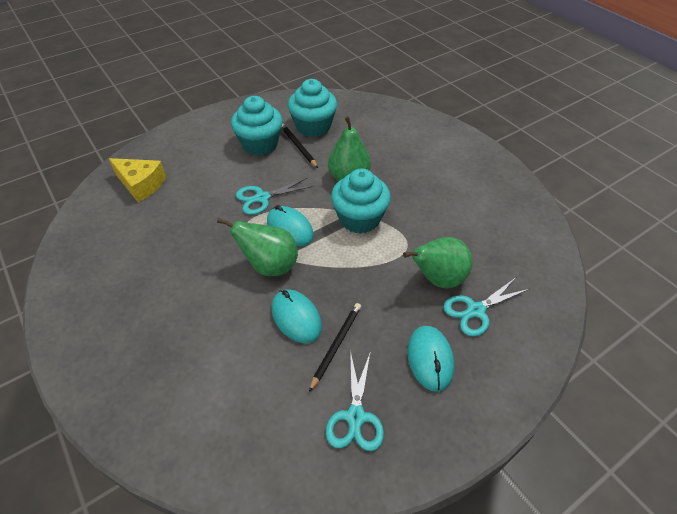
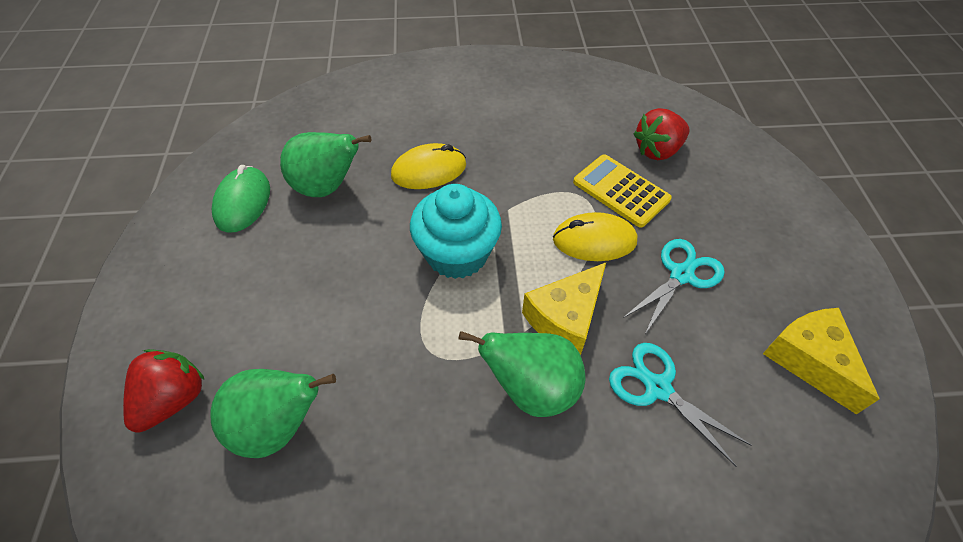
black pencil: 2 -> 0
green mouse: 0 -> 1
red strawberry: 0 -> 2
turquoise cupcake: 3 -> 1
turquoise mouse: 3 -> 0
turquoise scissors: 3 -> 2
yellow calculator: 0 -> 1
yellow cheese: 1 -> 2
yellow mouse: 0 -> 2

